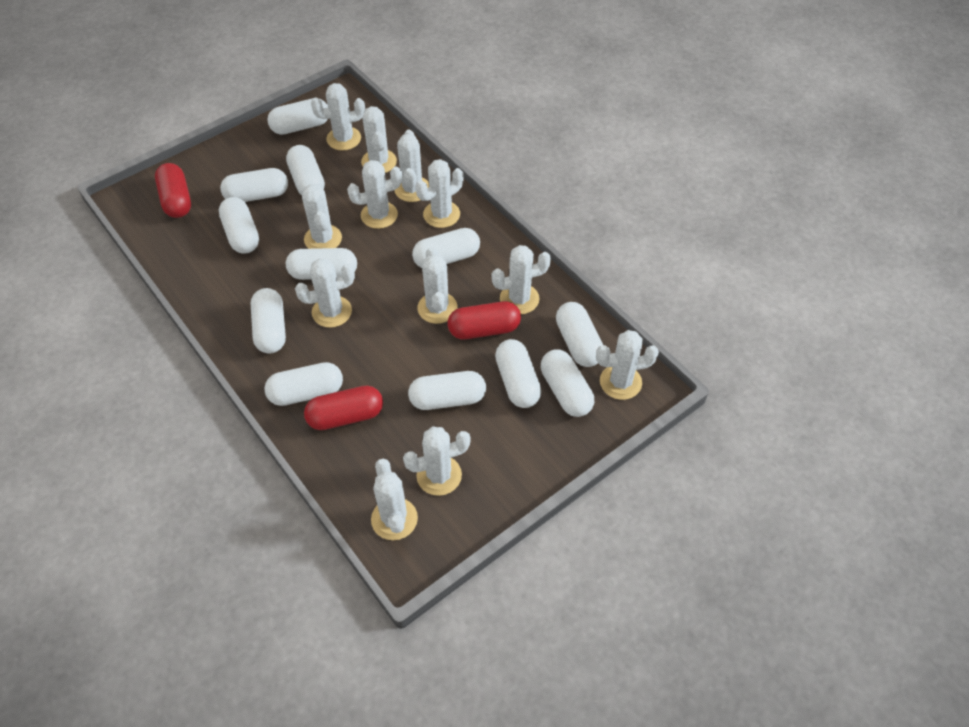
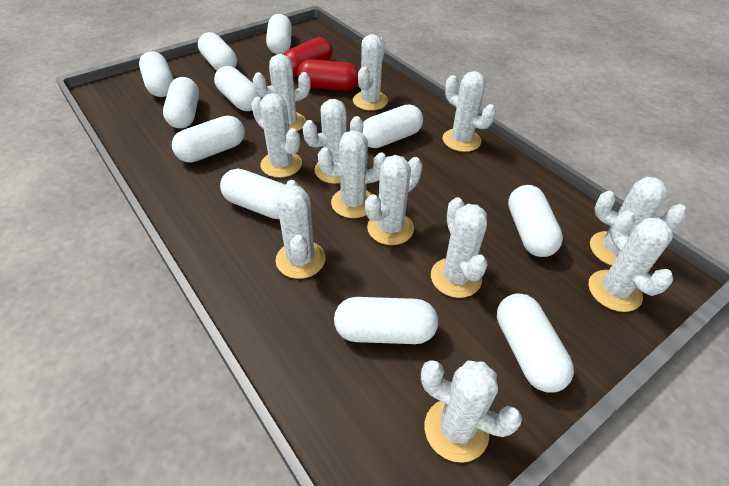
red capsule: 3 -> 2
white capsule: 12 -> 11

